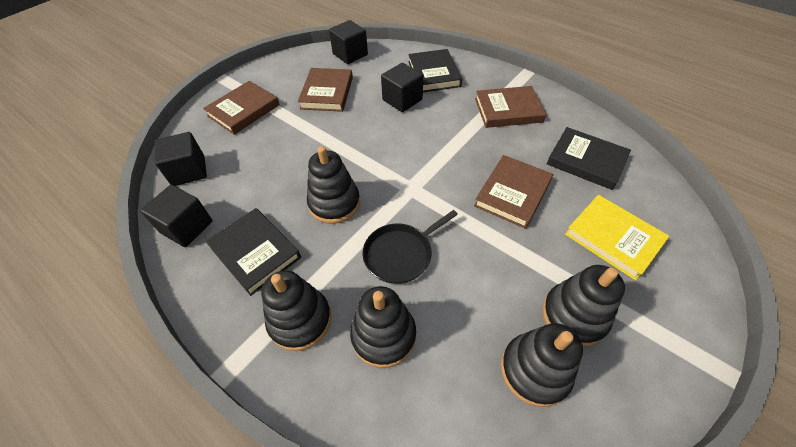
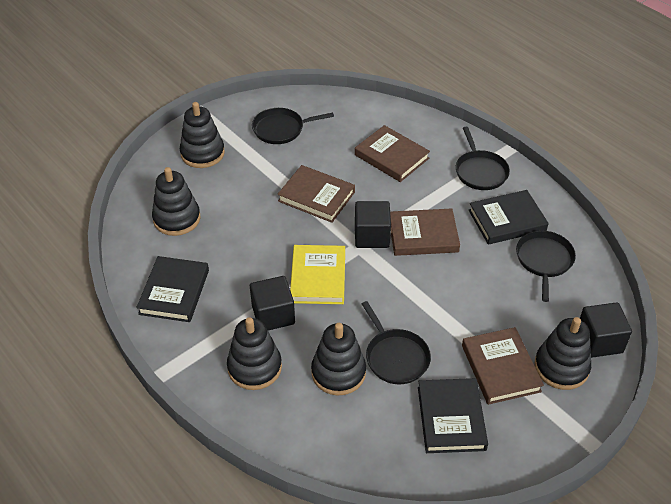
black cube: 4 -> 3
black pan: 1 -> 4

